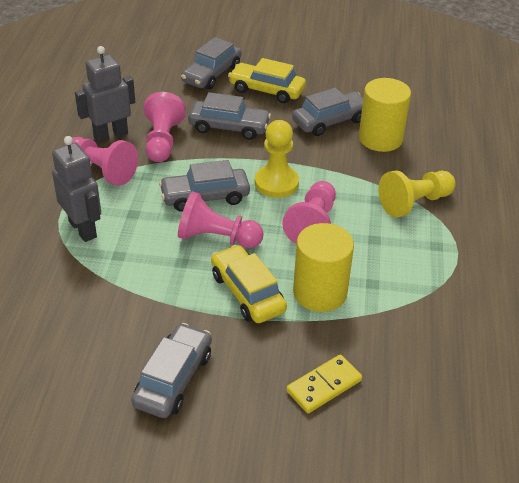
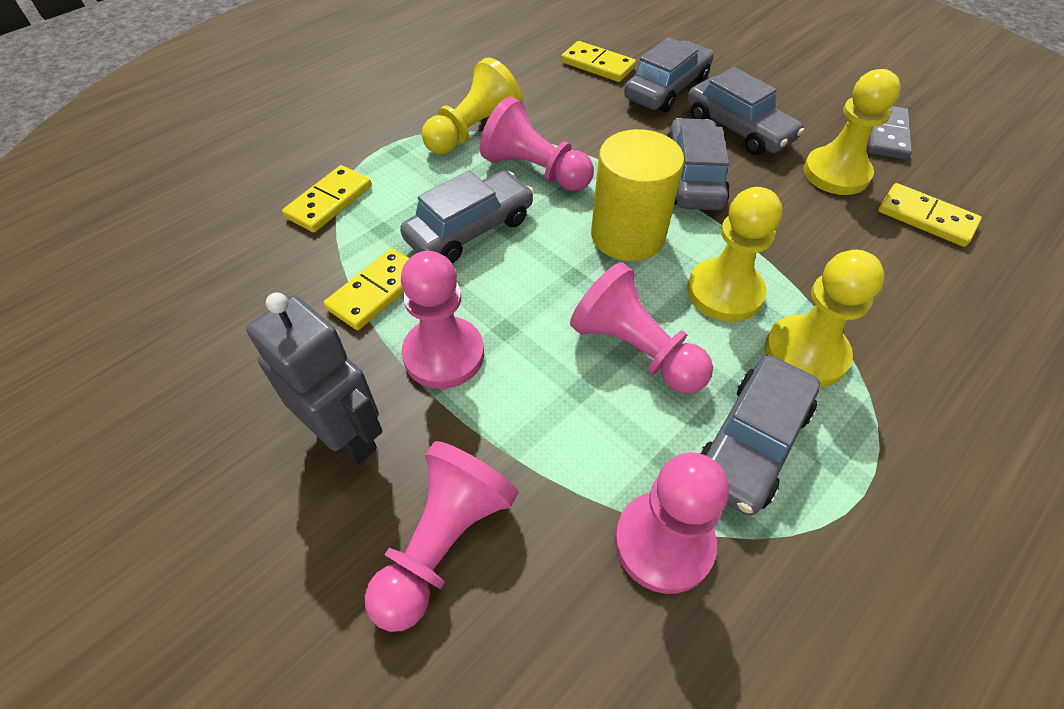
grey domino: 0 -> 1
grey robot: 2 -> 1
pink pawn: 4 -> 5
yellow car: 2 -> 0
yellow cylinder: 2 -> 1
yellow domino: 1 -> 4
yellow pawn: 2 -> 4

